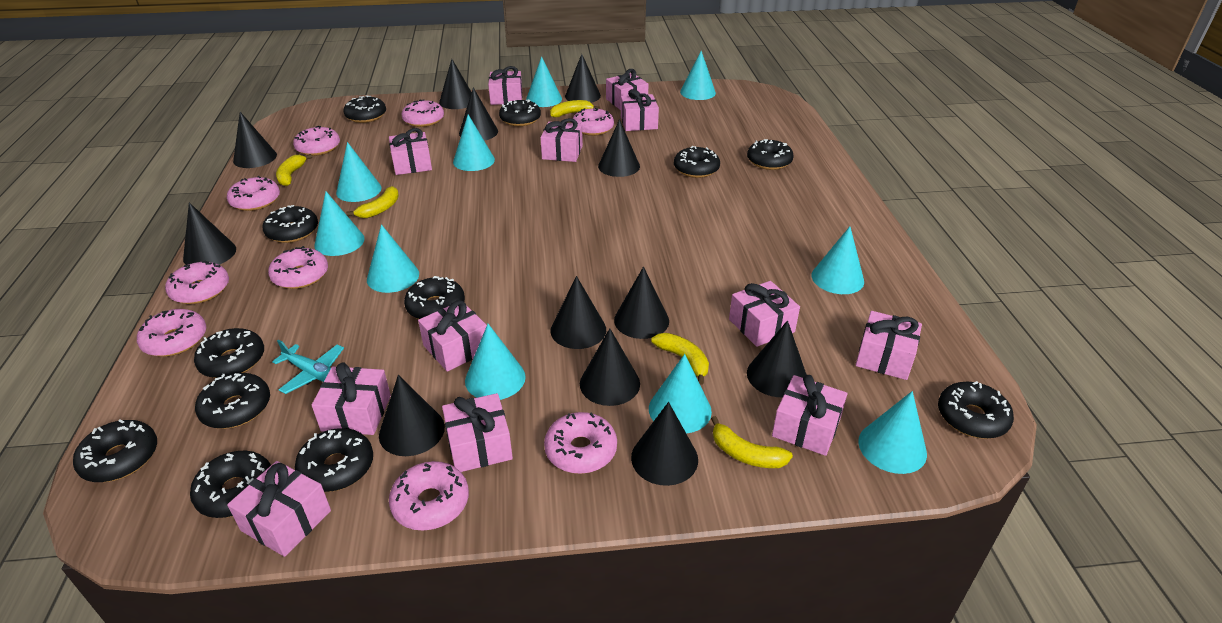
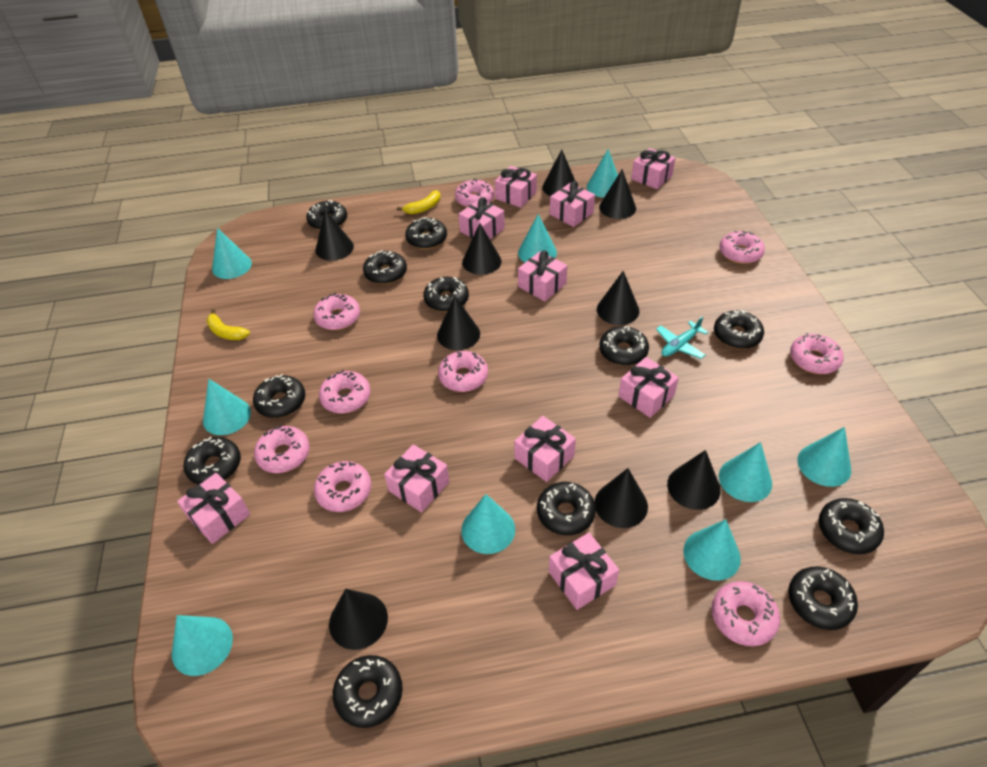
black cone: 12 -> 9
pink gift: 12 -> 10
turquoise cone: 10 -> 9
yellow banana: 5 -> 2

